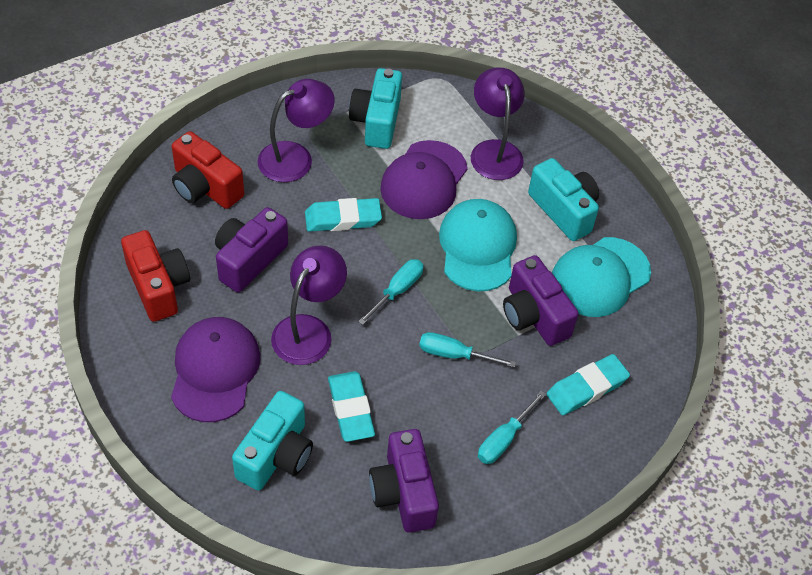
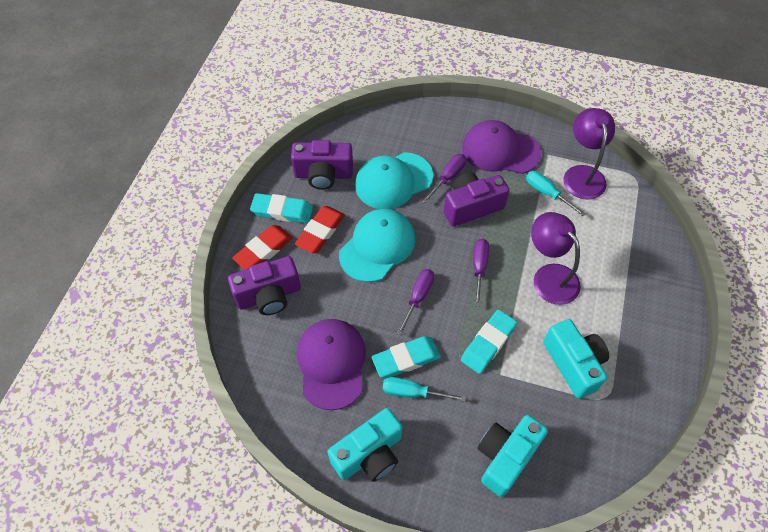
purple lamp: 3 -> 2
purple screwdriver: 0 -> 3
red camera: 2 -> 0
red eraser: 0 -> 2
turquoise screwdriver: 3 -> 2

